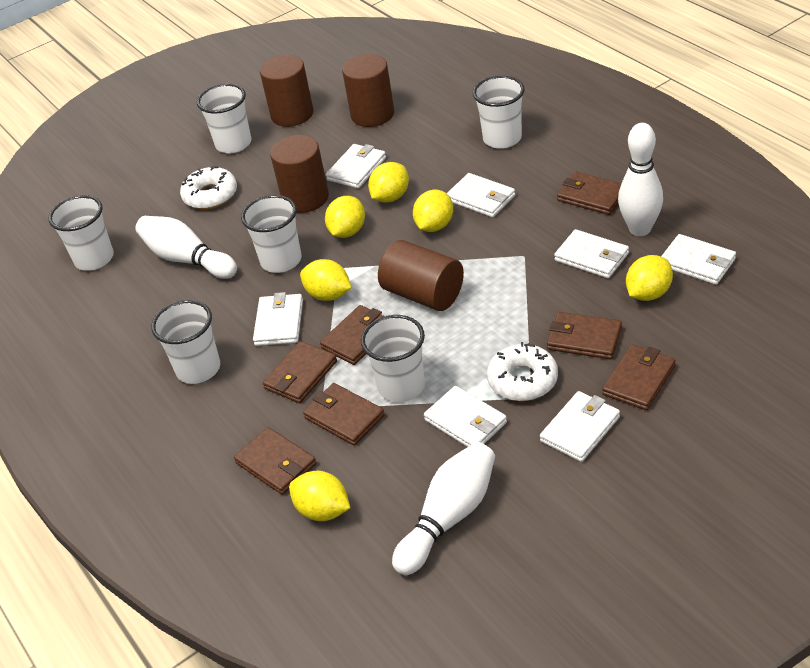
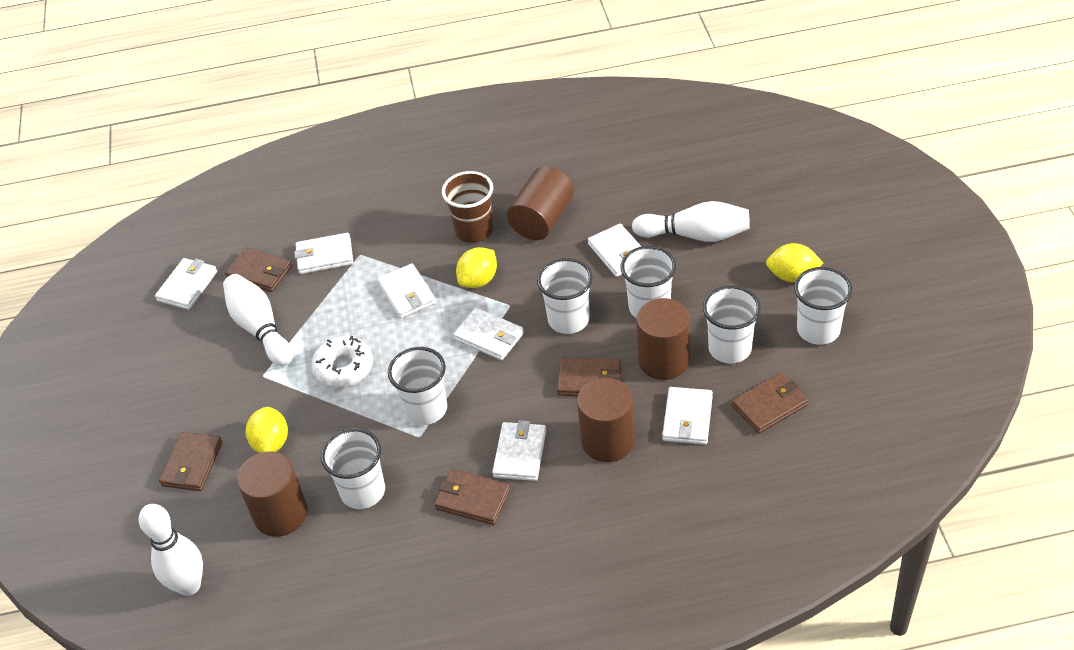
brown cup: 0 -> 1
brown wallet: 7 -> 5
white donut: 2 -> 1
yellow lemon: 6 -> 3

